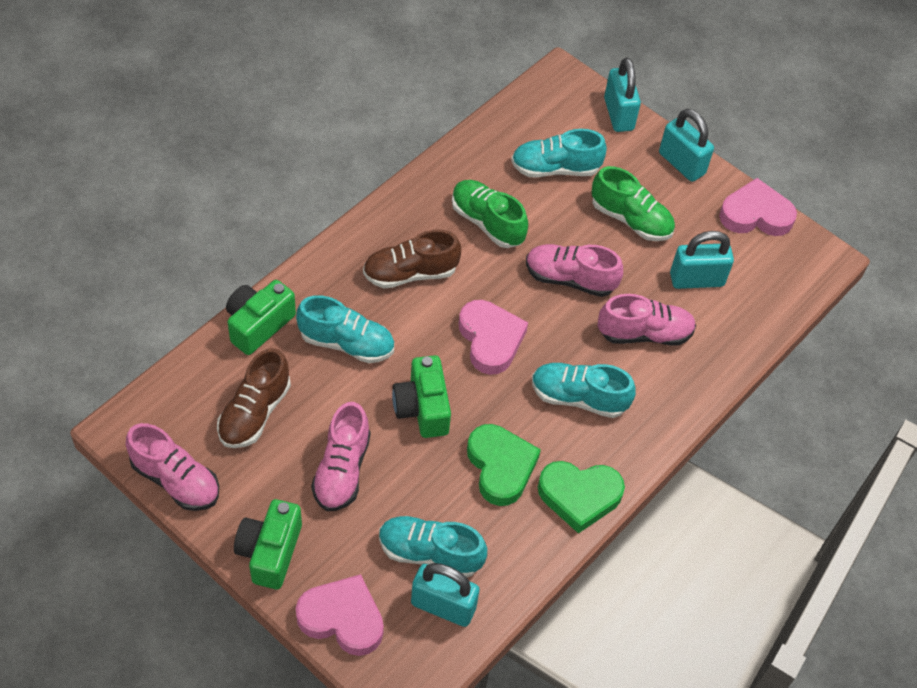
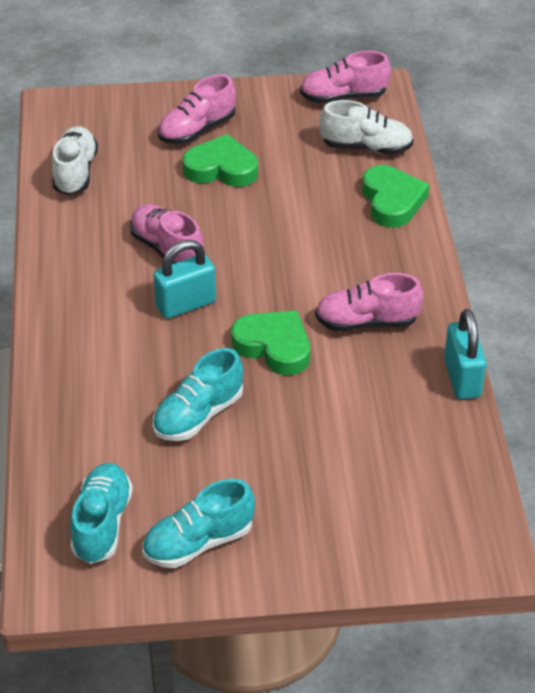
brown shoe: 2 -> 0
green camera: 3 -> 0
green heart: 2 -> 3
green shoe: 2 -> 0
pink heart: 3 -> 0
turquoise padlock: 4 -> 2
turquoise shoe: 4 -> 3
white shoe: 0 -> 2

